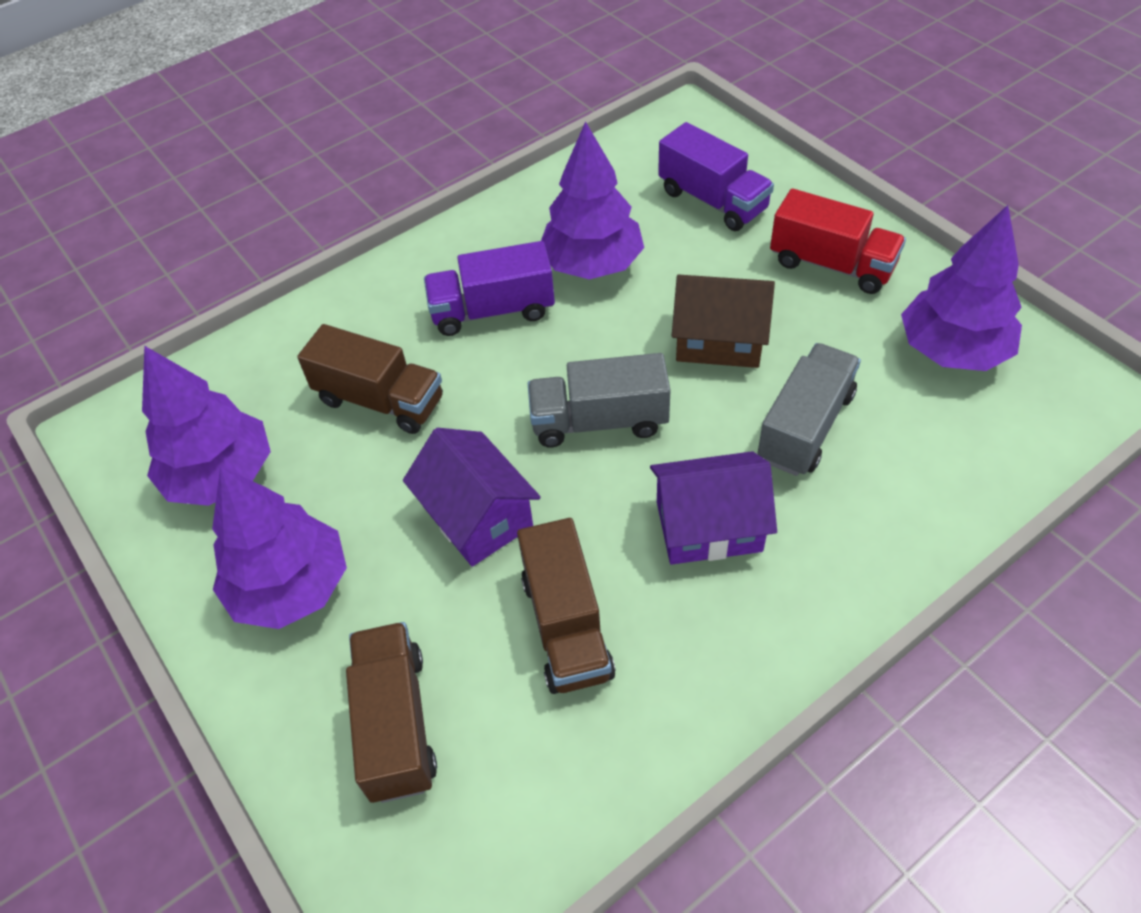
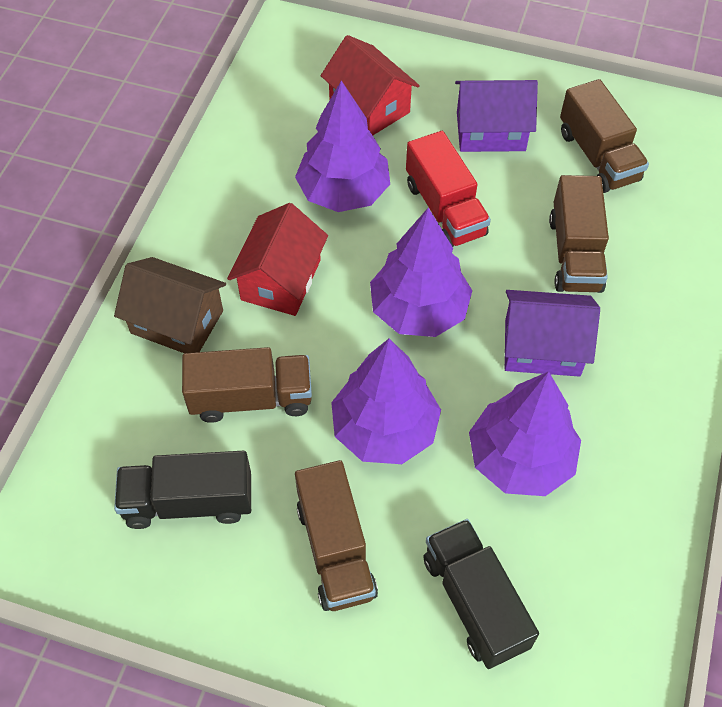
black truck: 0 -> 2
brown truck: 3 -> 4
grey truck: 2 -> 0
purple truck: 2 -> 0
red house: 0 -> 2

